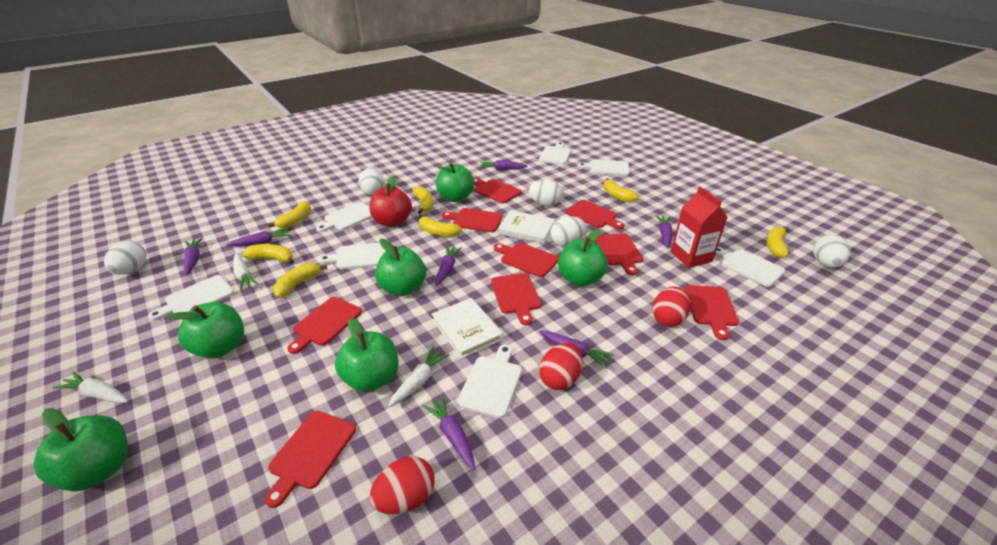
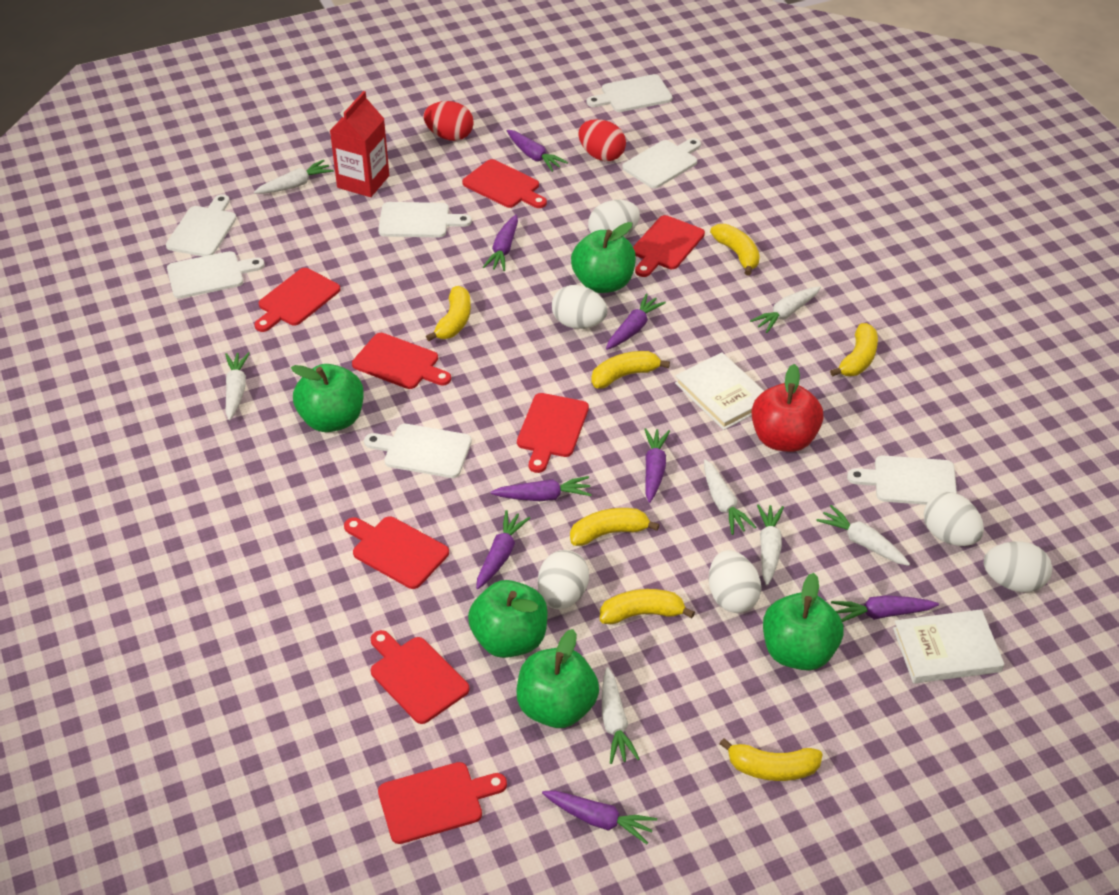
green apple: 6 -> 5
purple carrot: 7 -> 8
red cutting board: 9 -> 8
red egg: 3 -> 2
white carrot: 3 -> 7
white egg: 5 -> 6

